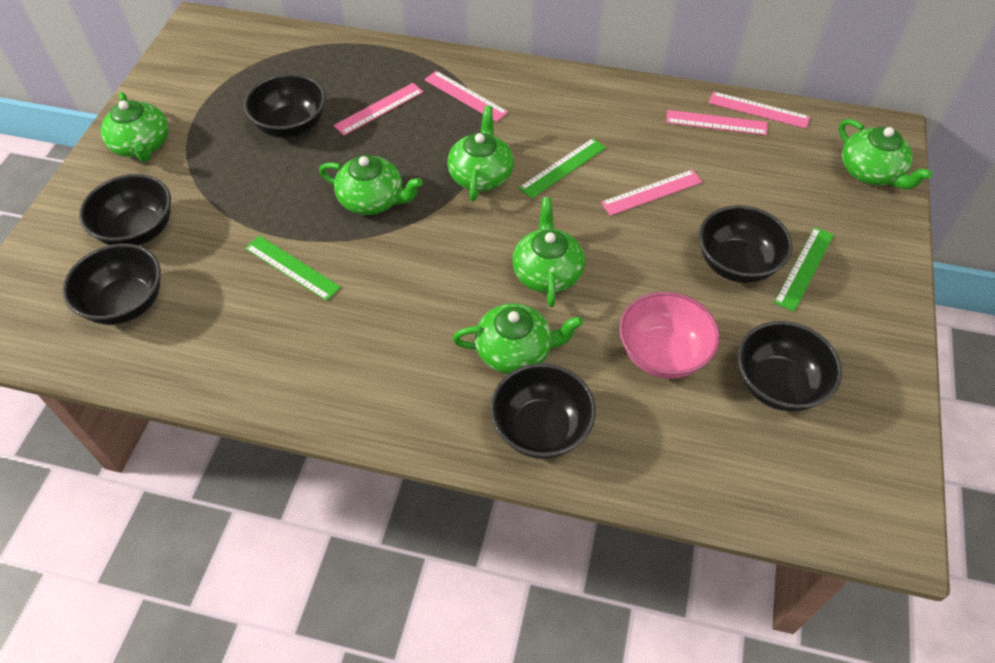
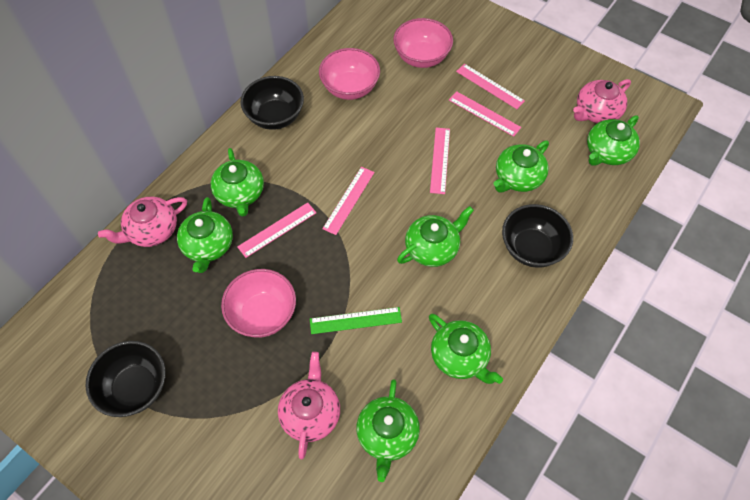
black bowl: 6 -> 3
green ruler: 3 -> 1
green teapot: 6 -> 7
pink bowl: 1 -> 3
pink teapot: 0 -> 3

